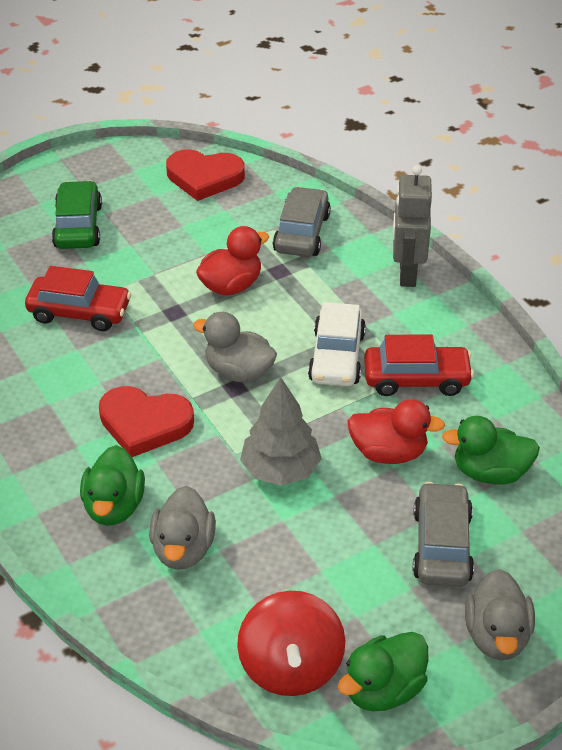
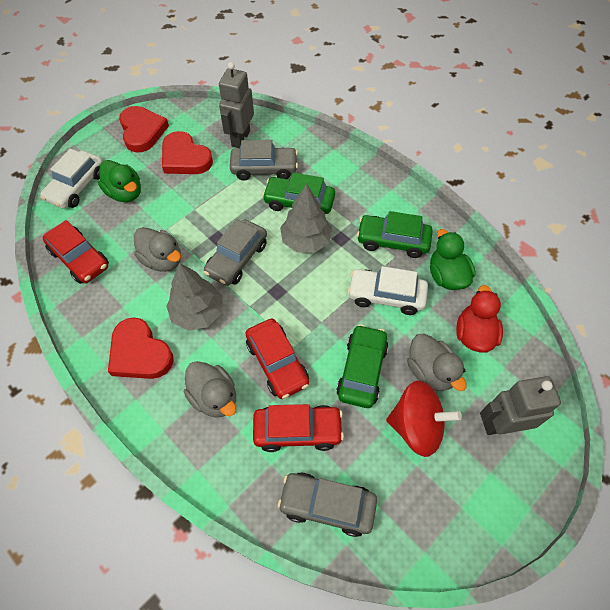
green car: 1 -> 3
green duck: 3 -> 2
grey car: 2 -> 3
grey robot: 1 -> 2
grey tree: 1 -> 2
red car: 2 -> 3
red duck: 2 -> 1
red heart: 2 -> 3
white car: 1 -> 2

